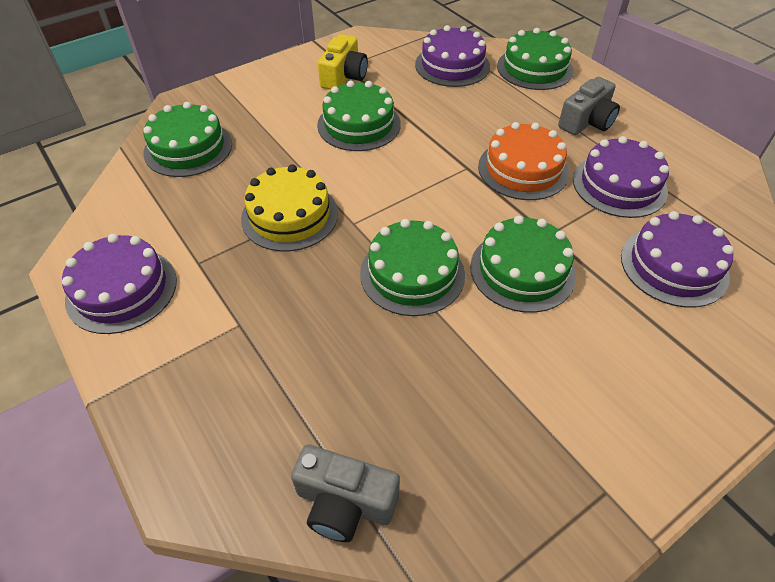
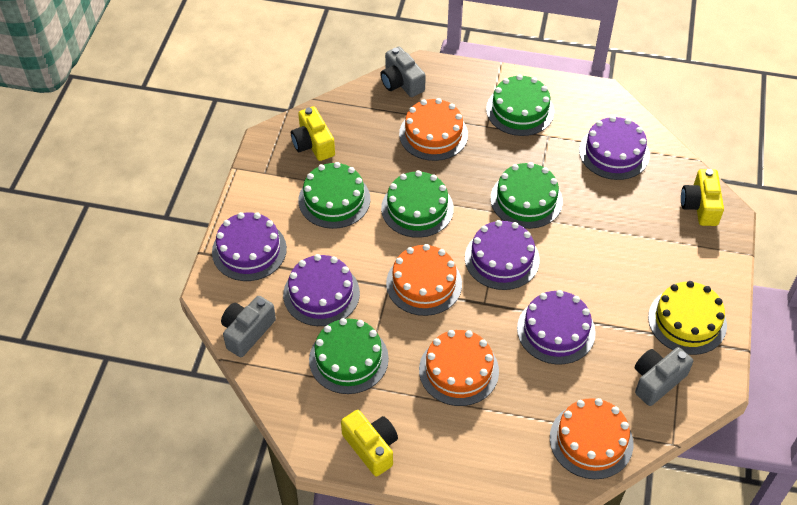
grey camera: 2 -> 3
orange cake: 1 -> 4
purple cake: 4 -> 5
yellow camera: 1 -> 3

